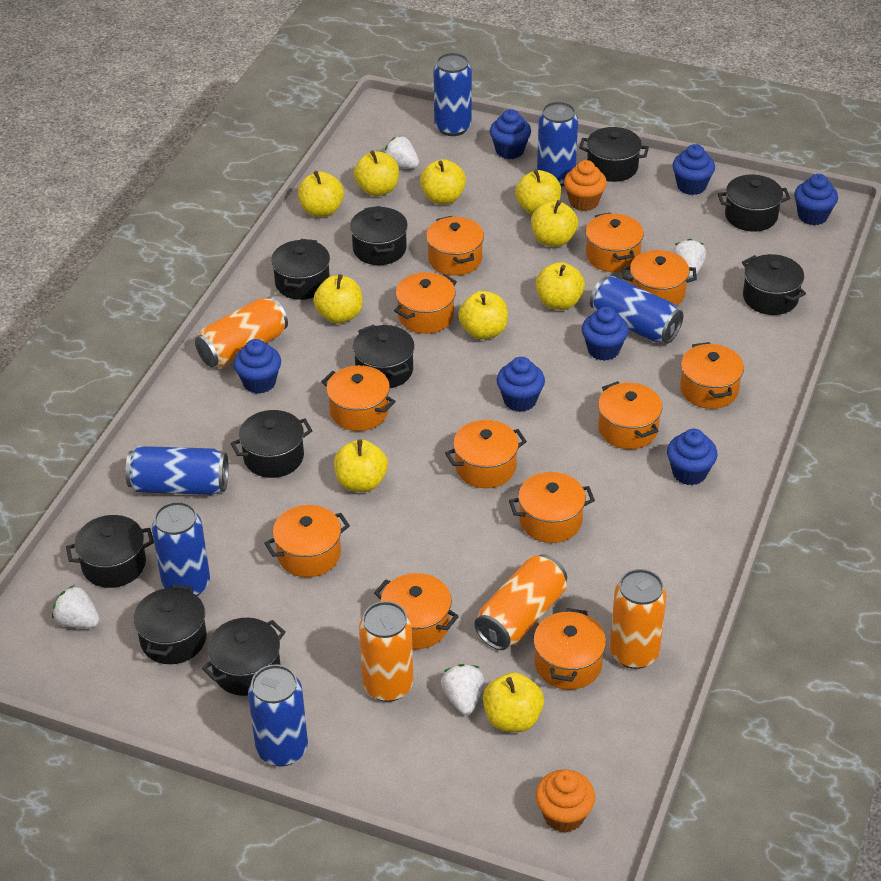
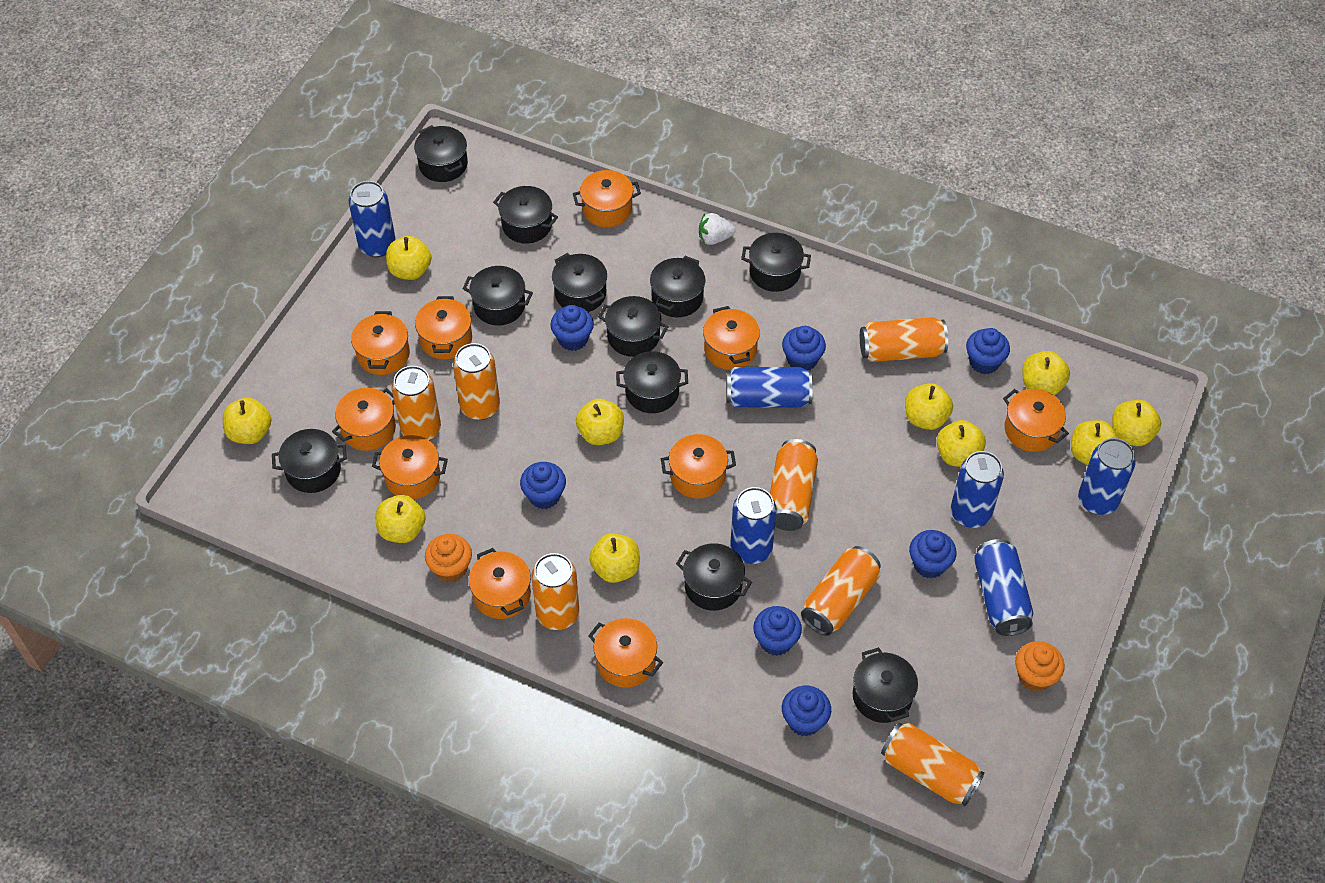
black pot: 10 -> 11
orange can: 4 -> 7
orange pot: 12 -> 10
white strawberry: 4 -> 1

